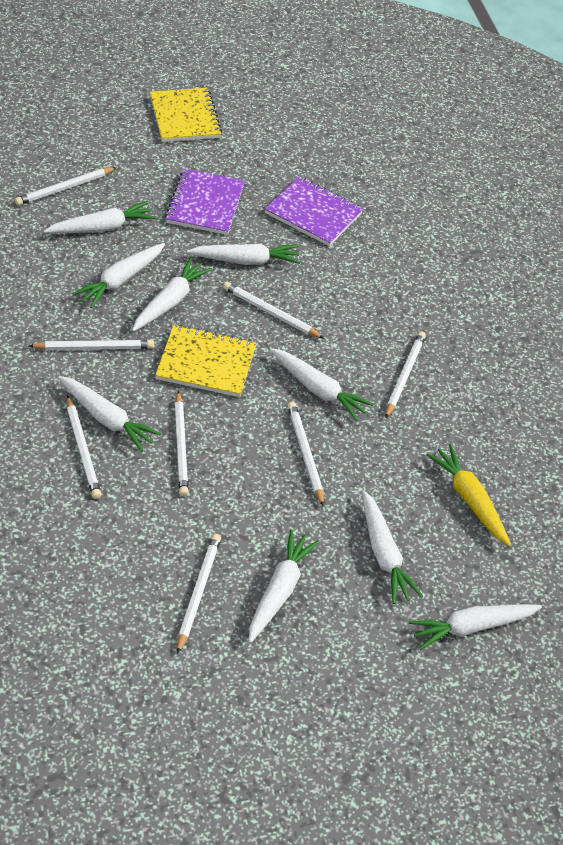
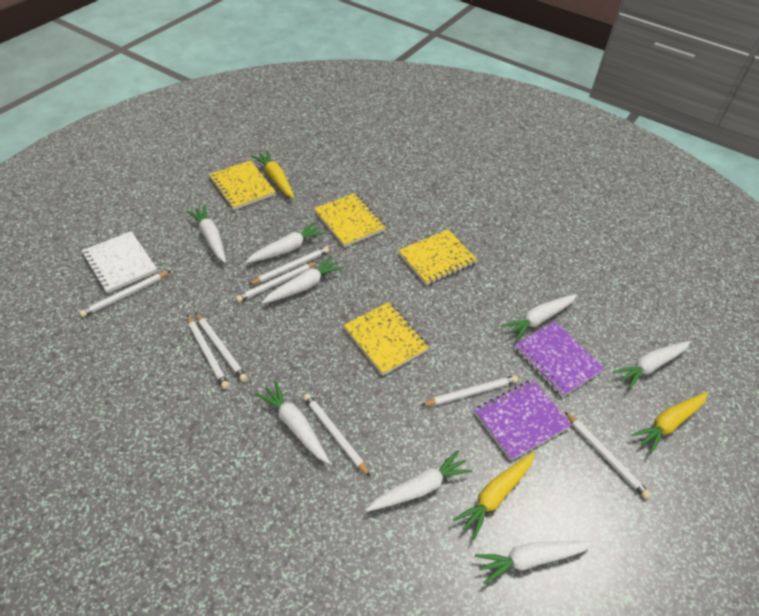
white carrot: 9 -> 8
white notebook: 0 -> 1
yellow carrot: 1 -> 3
yellow notebook: 2 -> 4

